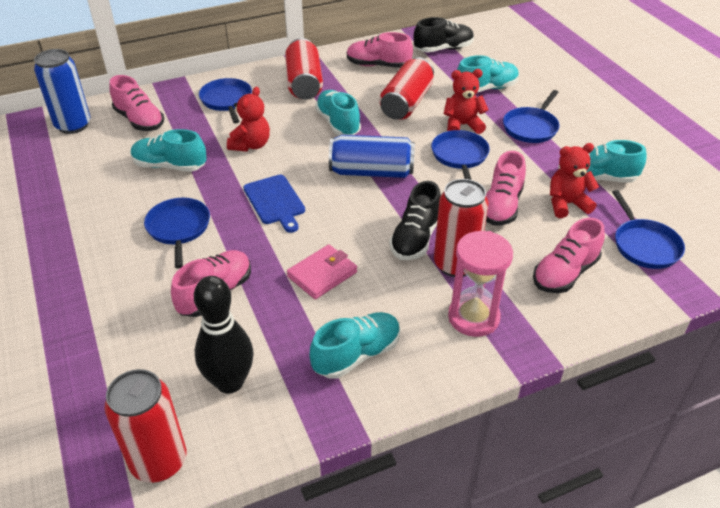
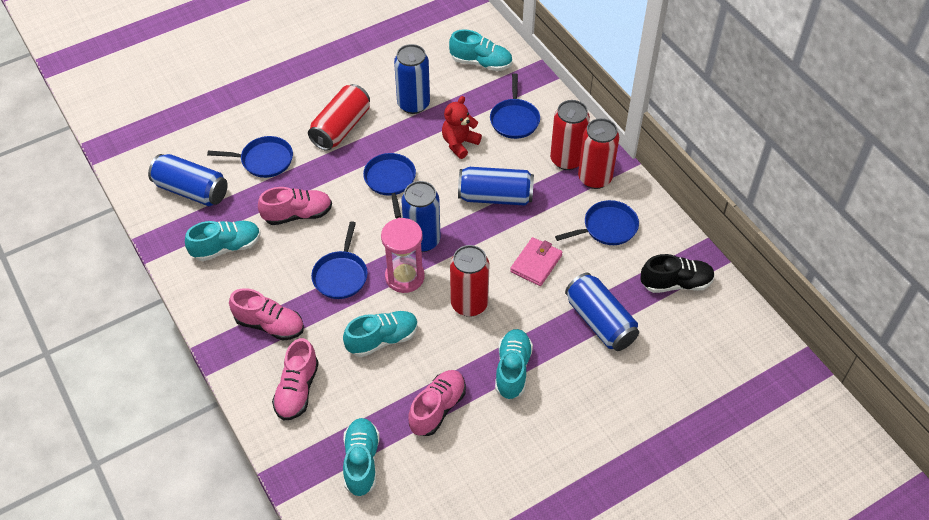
black bowling pin: 1 -> 0
black shoe: 2 -> 1
blue can: 2 -> 5
blue cutting board: 1 -> 0
pink shoe: 5 -> 4
red teddy bear: 3 -> 1

